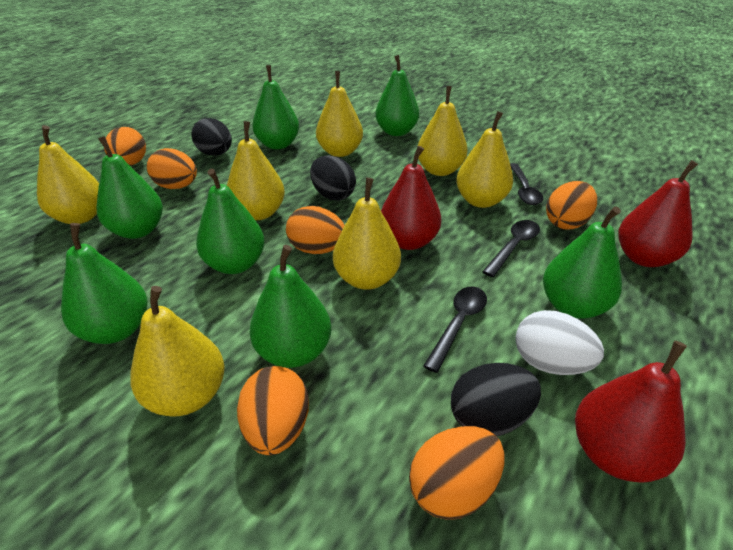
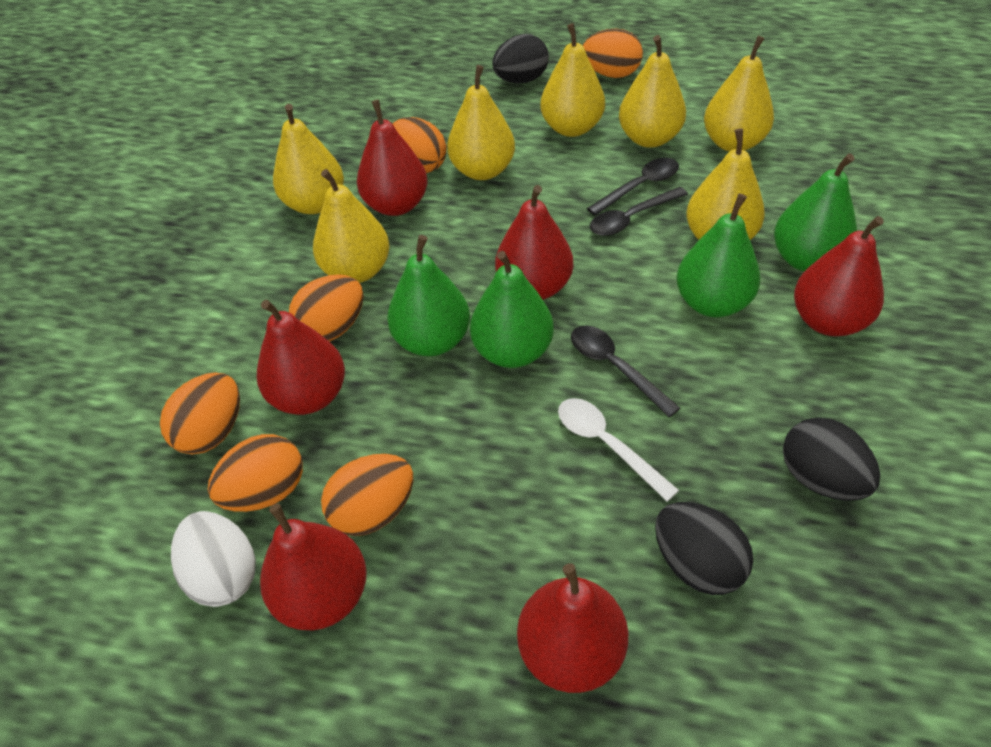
green pear: 7 -> 4
red pear: 3 -> 6
white spoon: 0 -> 1

